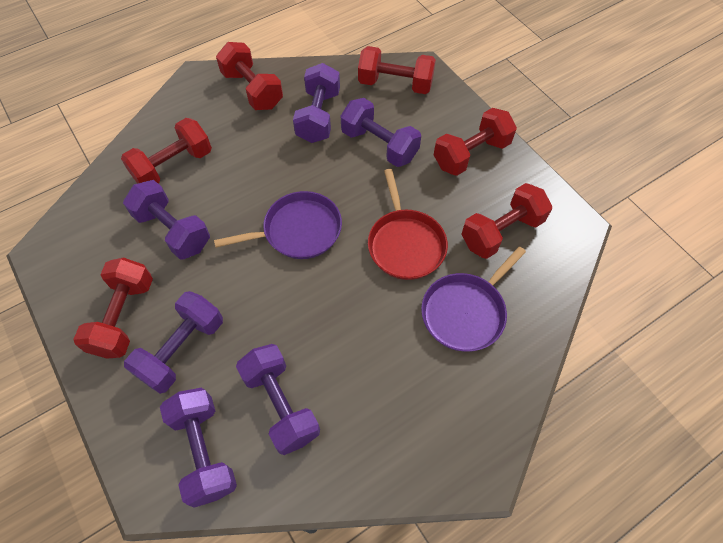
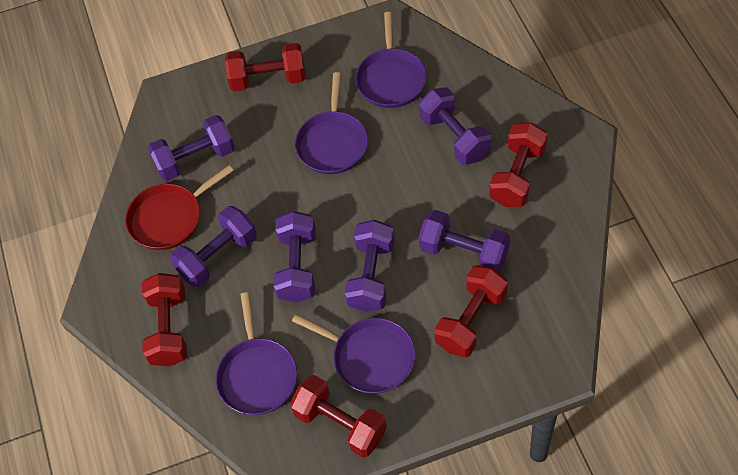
purple pan: 2 -> 4
red dumbbell: 6 -> 5

